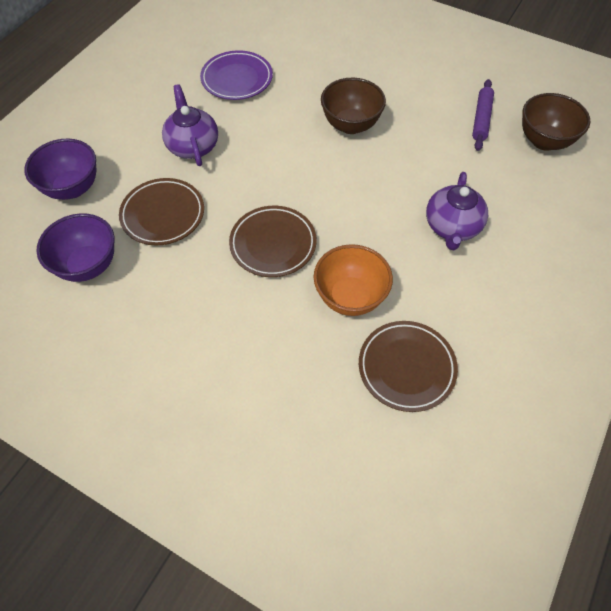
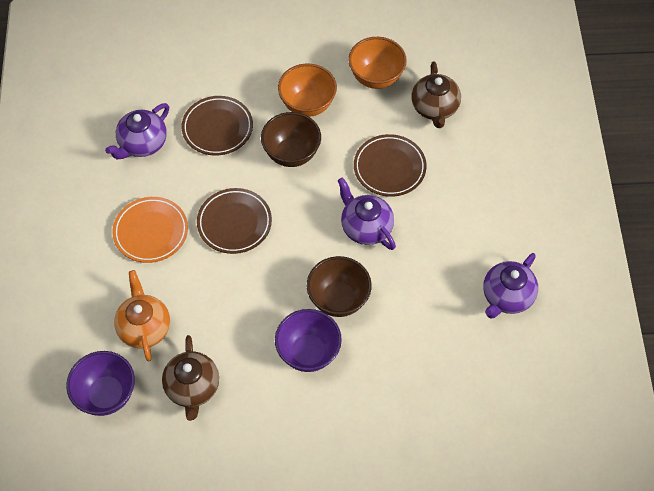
brown teapot: 0 -> 2
orange bowl: 1 -> 2
orange plate: 0 -> 1
orange teapot: 0 -> 1
purple plate: 1 -> 0
purple rolling pin: 1 -> 0
purple teapot: 2 -> 3

